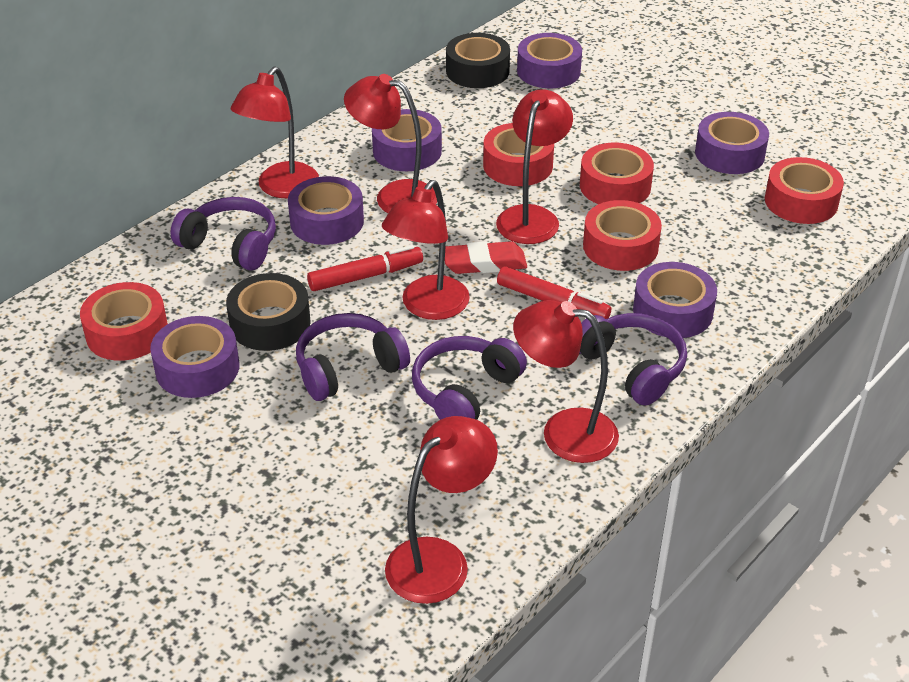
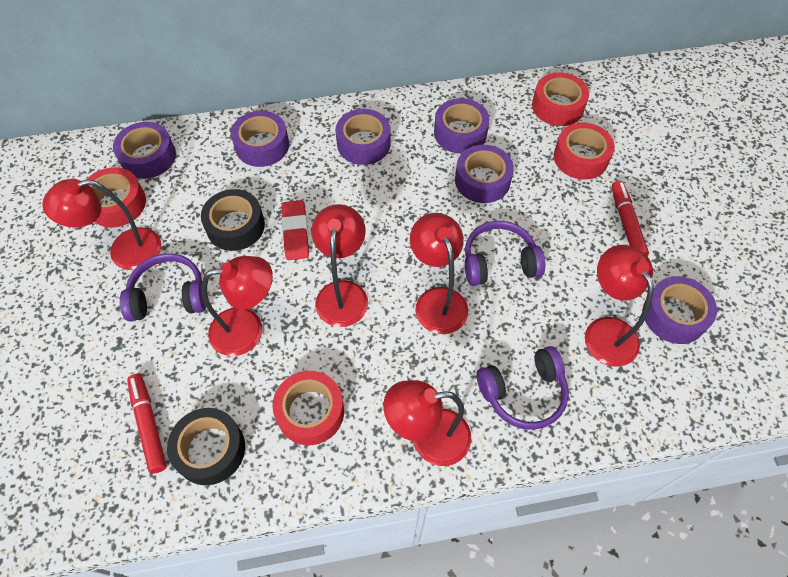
purple headphones: 4 -> 3
red tape: 5 -> 4

